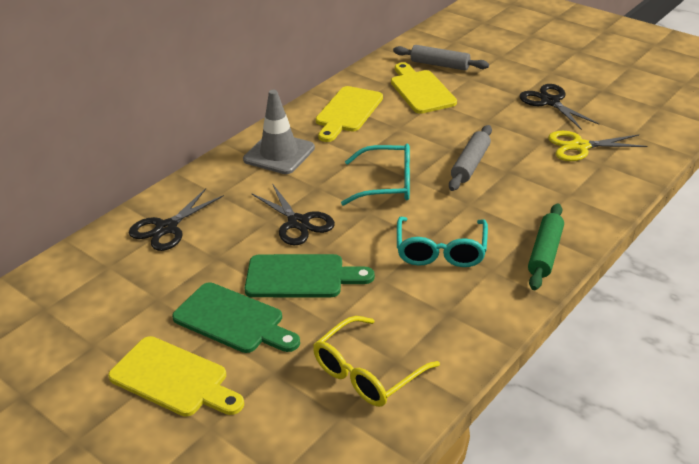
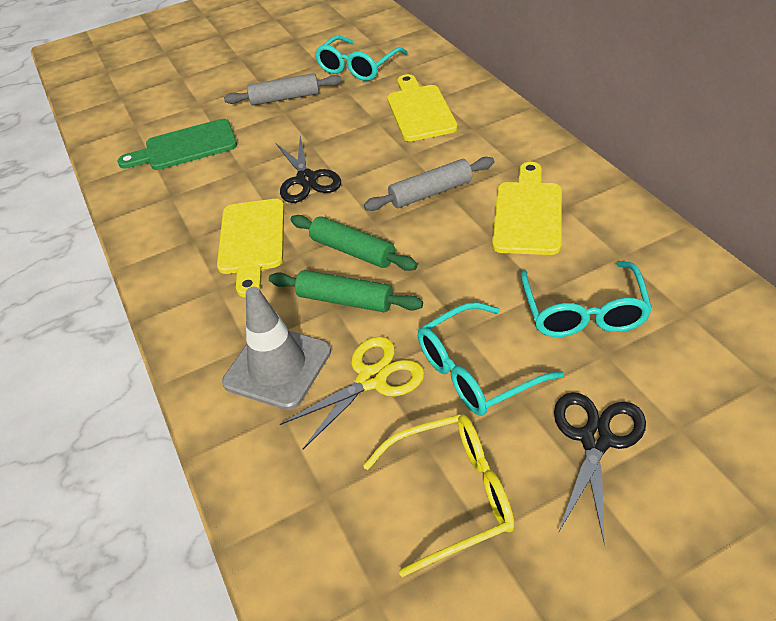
black scissors: 3 -> 2
green cutting board: 2 -> 1
green rolling pin: 1 -> 2
turquoise glasses: 2 -> 3

